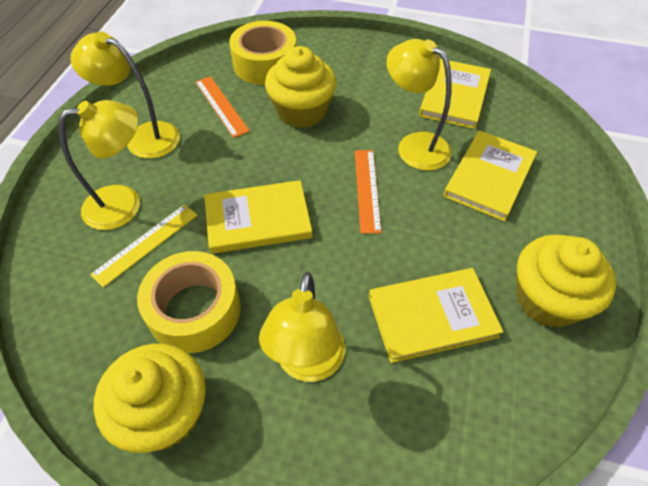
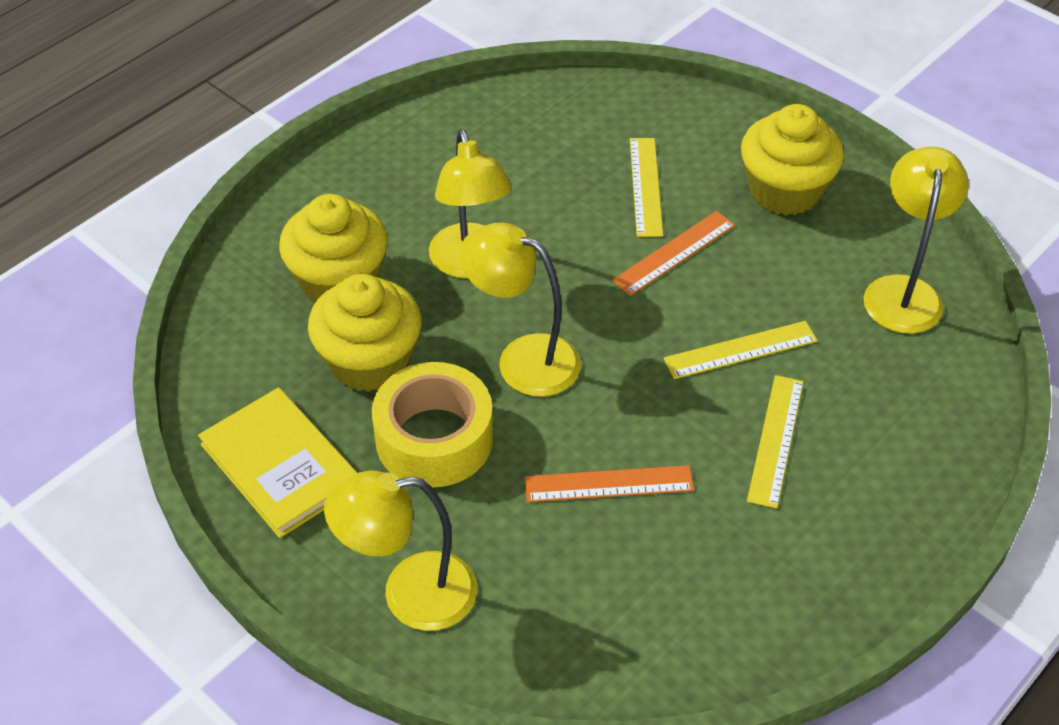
yellow book: 4 -> 1
yellow ruler: 1 -> 3
yellow tape: 2 -> 1

